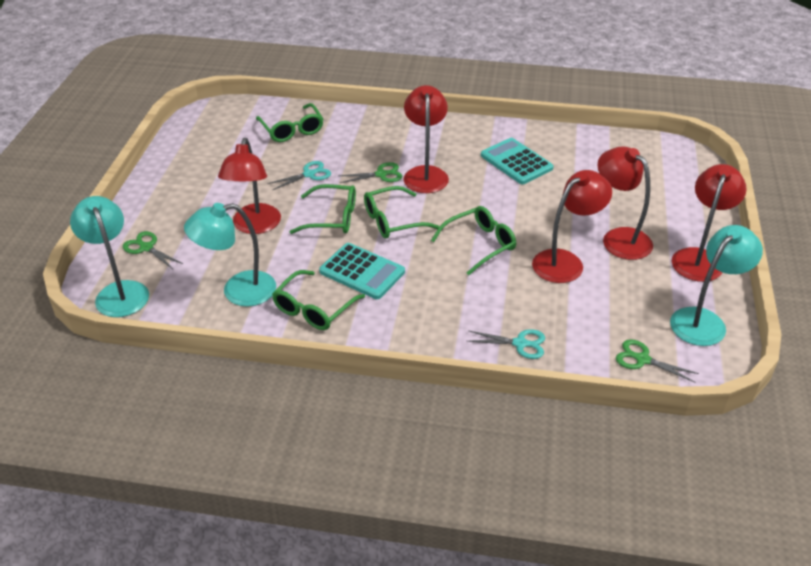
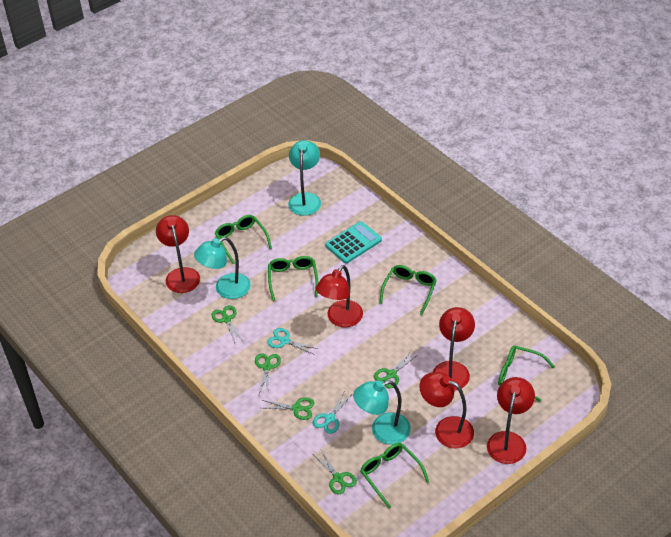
green scissors: 3 -> 5
turquoise calculator: 2 -> 1

